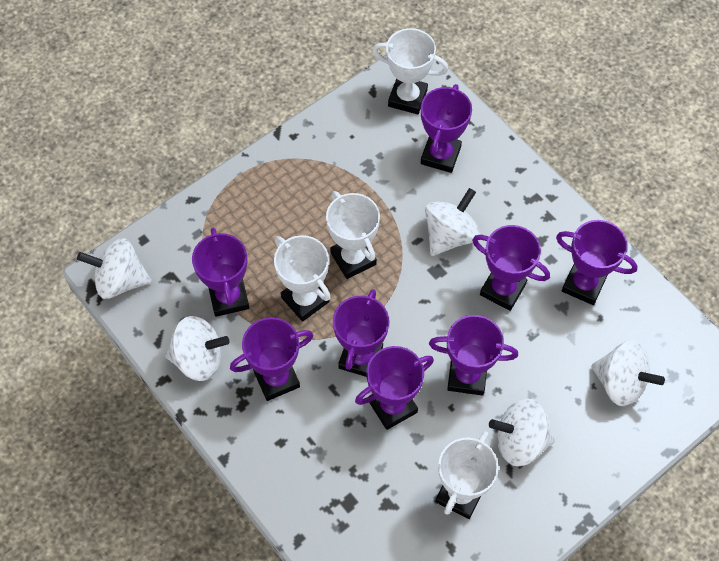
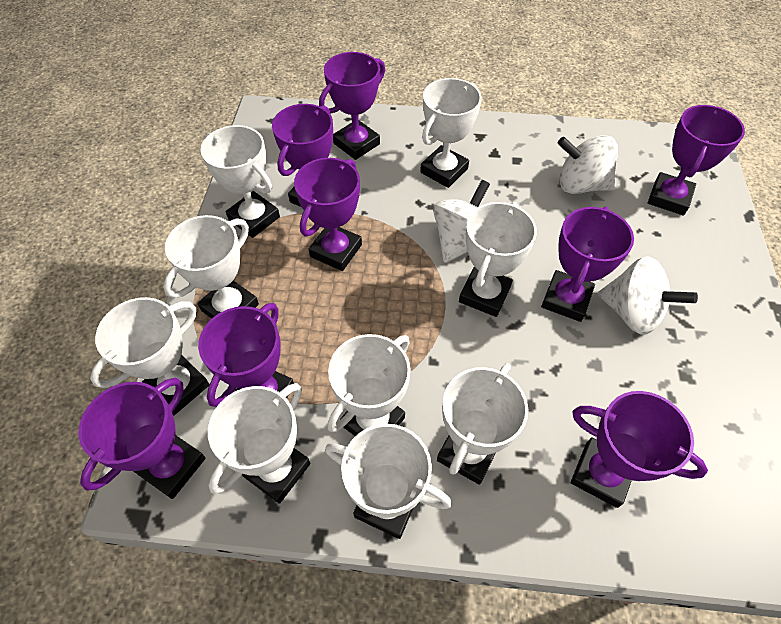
white spinning top: 5 -> 3
white trophy: 4 -> 9

